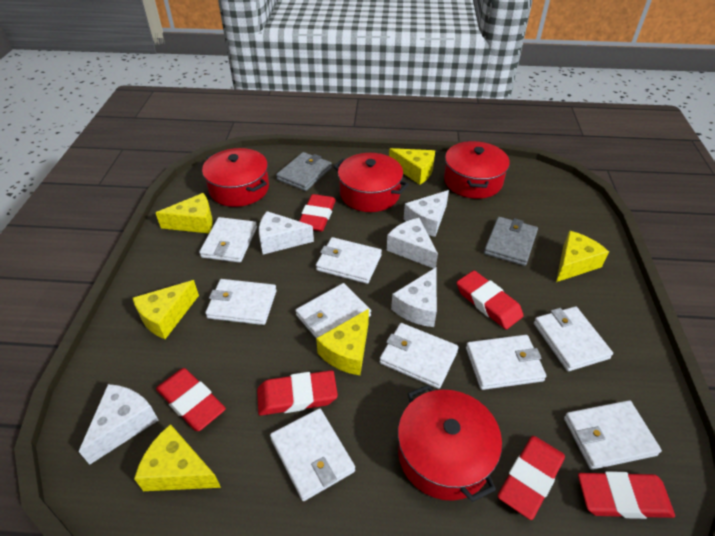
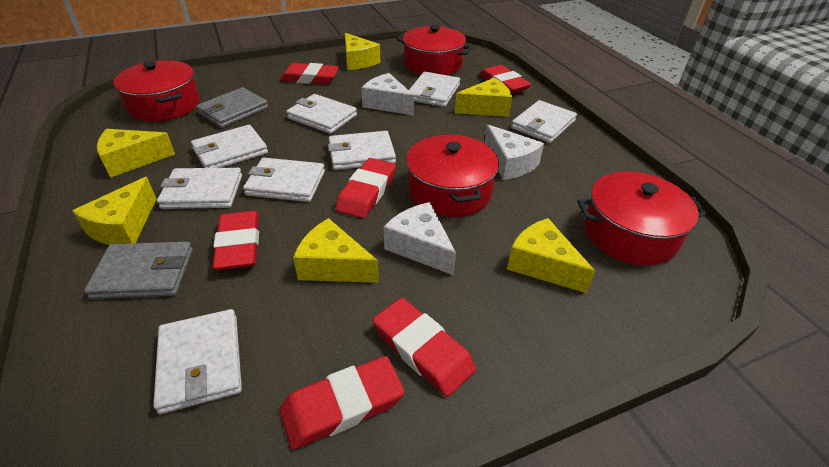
white cheese: 5 -> 3
white wallet: 9 -> 8

